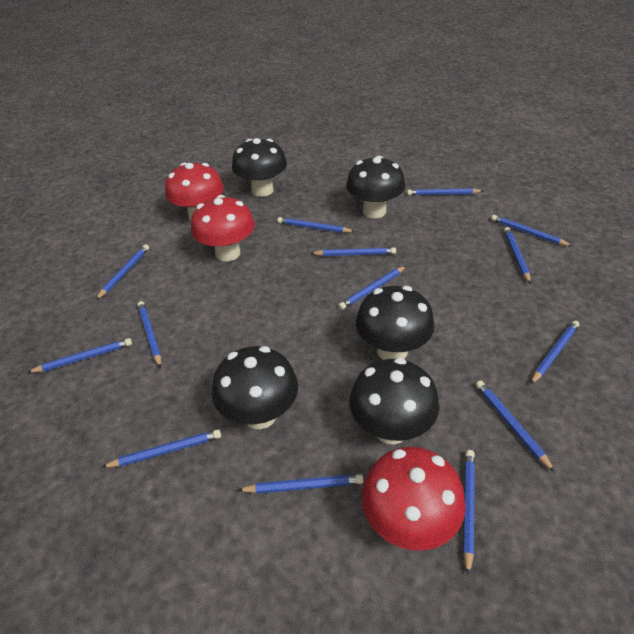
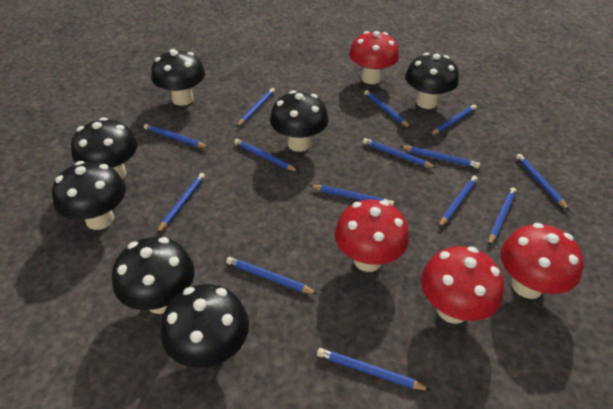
black mushroom: 5 -> 7
red mushroom: 3 -> 4

